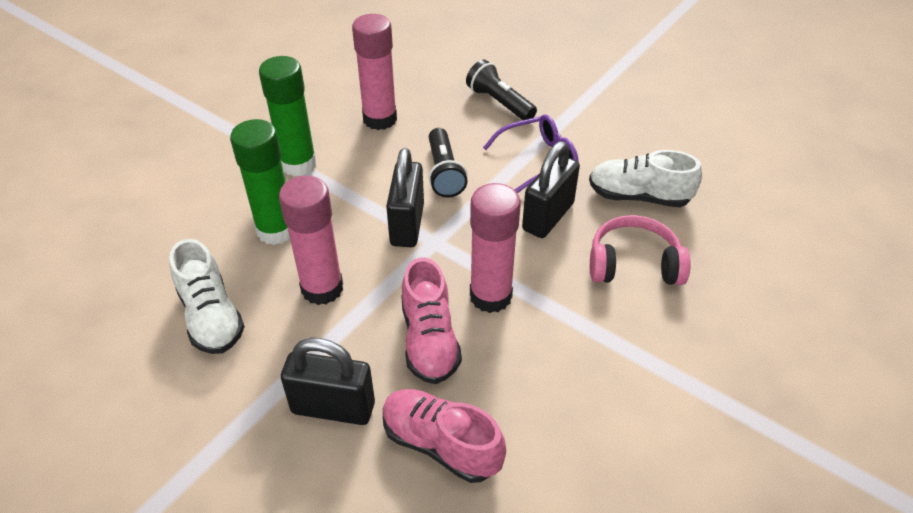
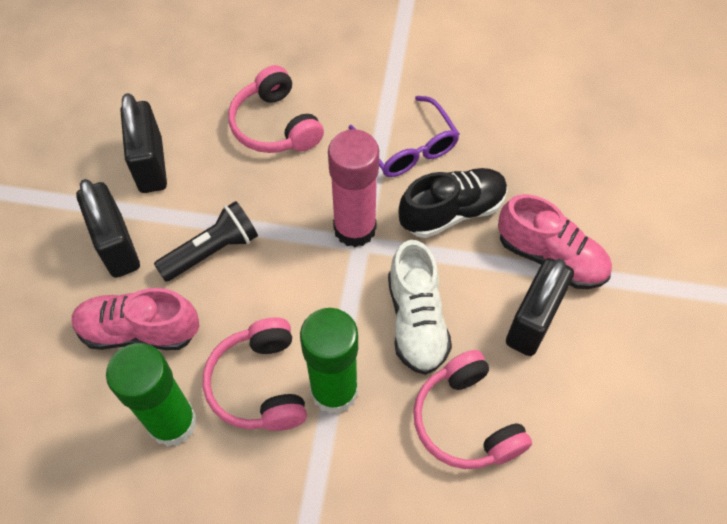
black flashlight: 2 -> 1
black shoe: 0 -> 1
pink glue stick: 3 -> 1
pink headphones: 1 -> 3
white shoe: 2 -> 1

